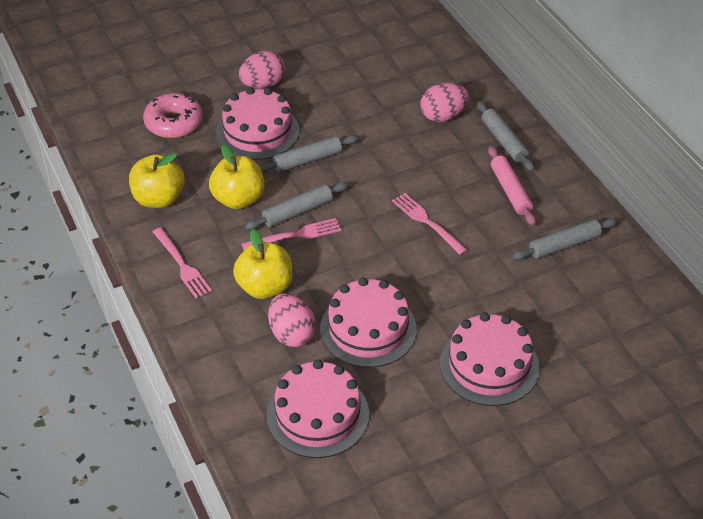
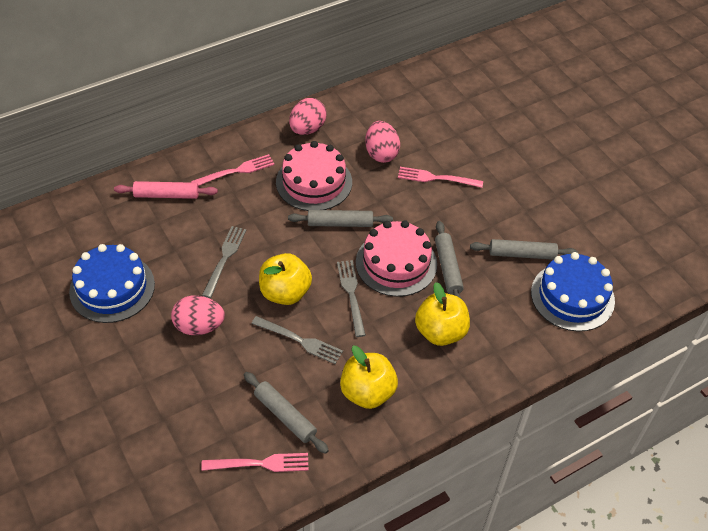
blue cake: 0 -> 2
grey fork: 0 -> 3
pink cake: 4 -> 2
pink donut: 1 -> 0

